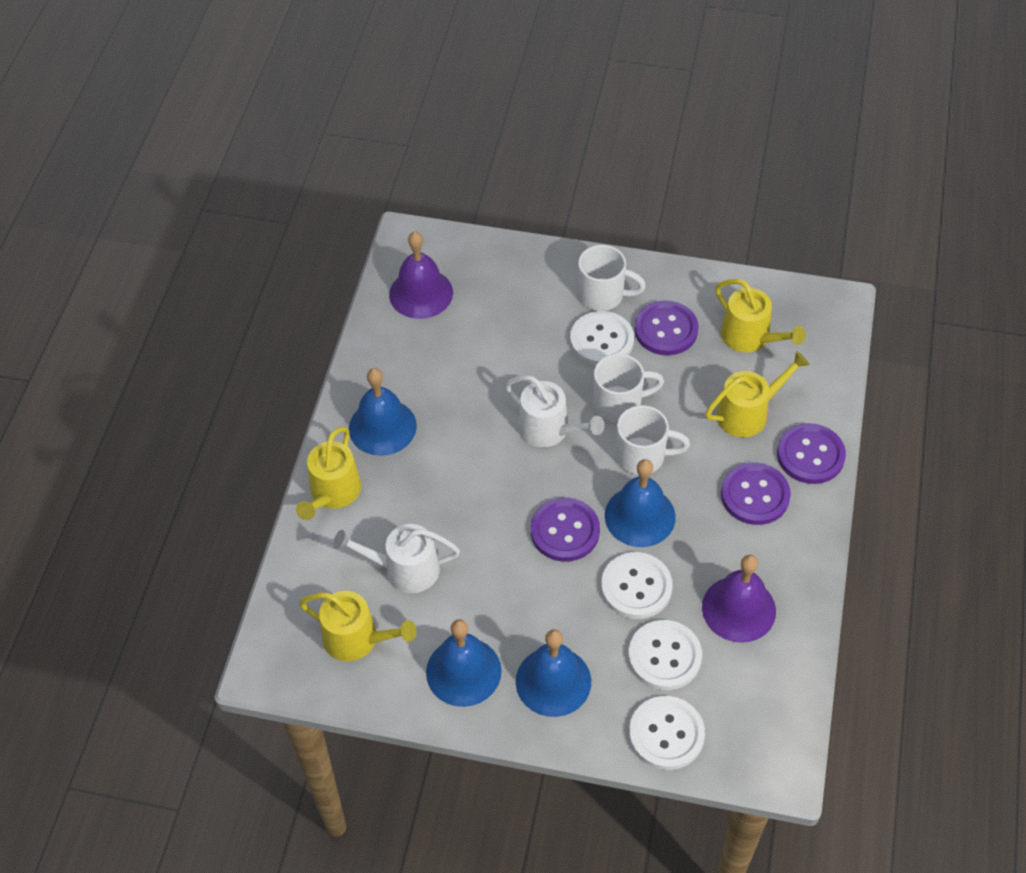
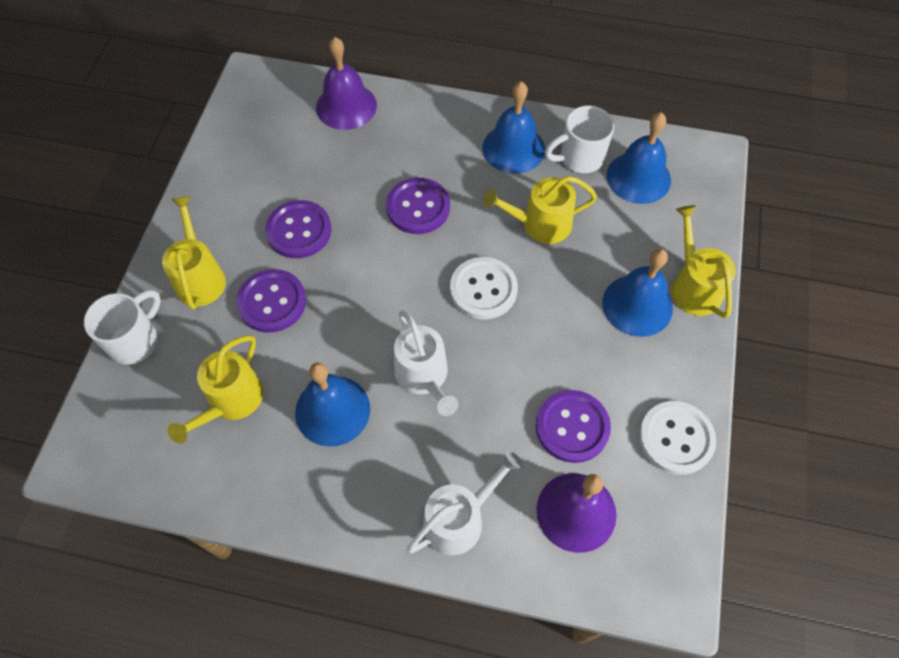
white button: 4 -> 2
white mug: 3 -> 2

